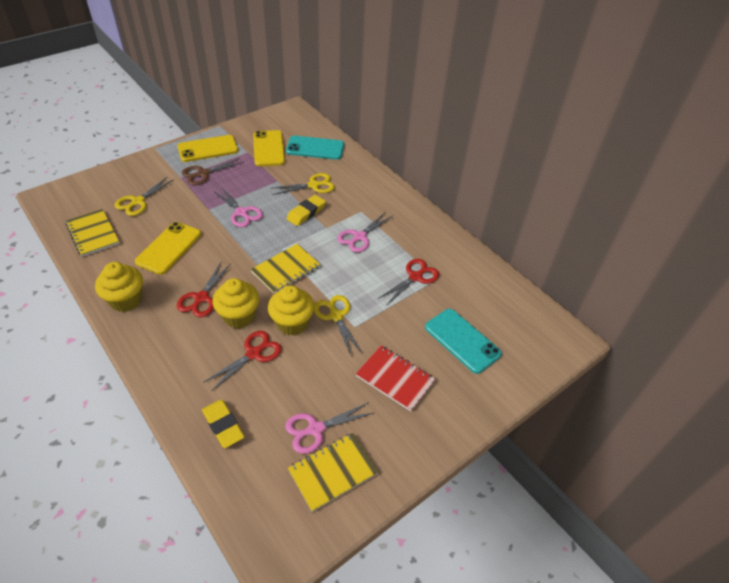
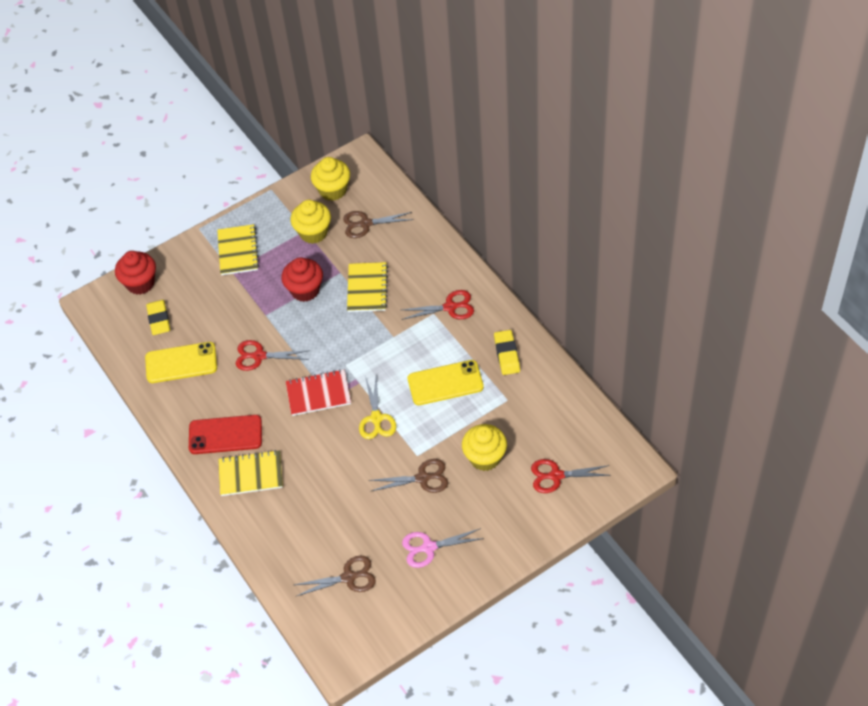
brown scissors: 1 -> 3
pink scissors: 3 -> 1
red cupcake: 0 -> 2
red phone: 0 -> 1
turquoise phone: 2 -> 0
yellow phone: 3 -> 2
yellow scissors: 3 -> 1

